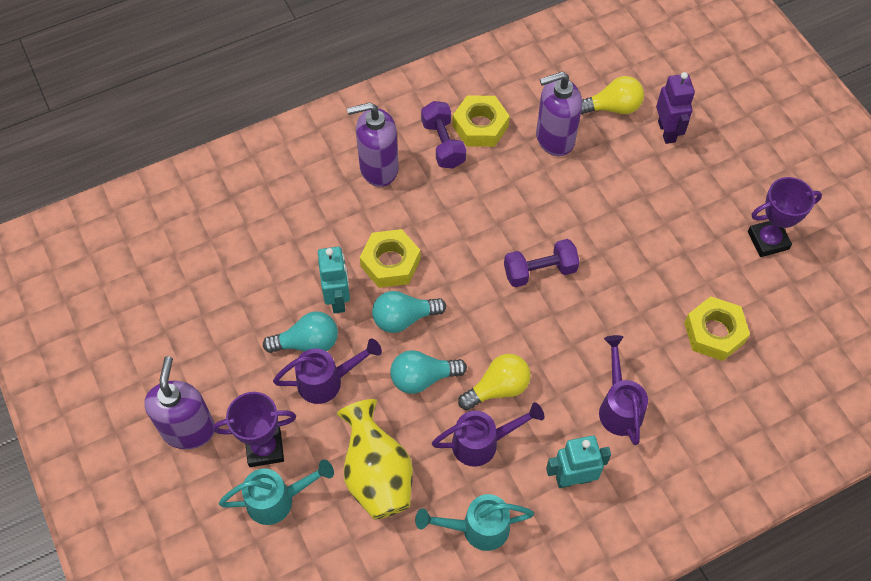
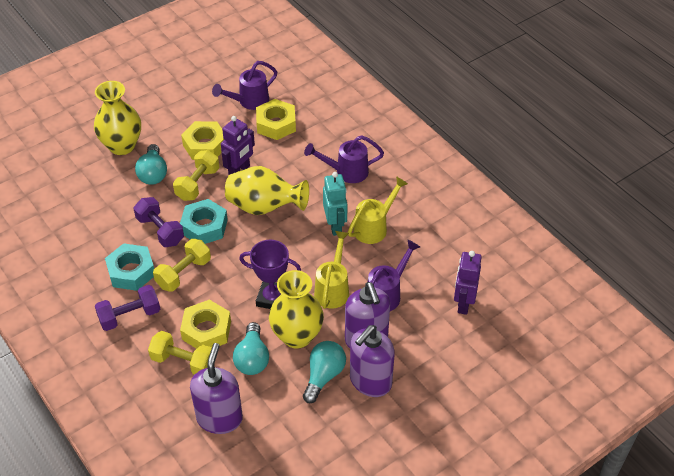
purple robot: 1 -> 2
purple trophy: 2 -> 1
turquoise nut: 0 -> 2
turquoise robot: 2 -> 1
turquoise watering can: 2 -> 0
yellow dumbbell: 0 -> 3
yellow light bulb: 2 -> 0
yellow vase: 1 -> 3
yellow watering can: 0 -> 2

